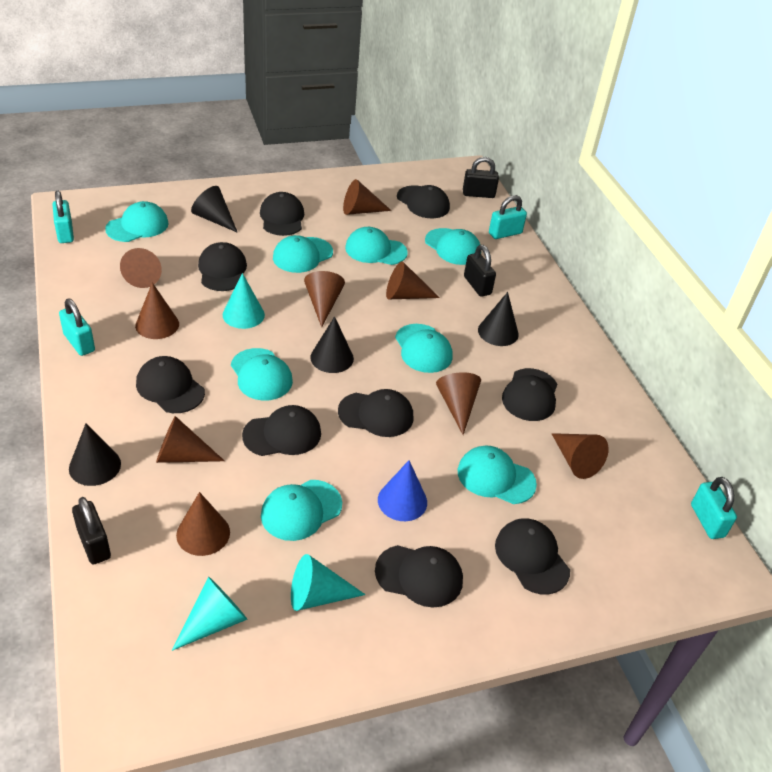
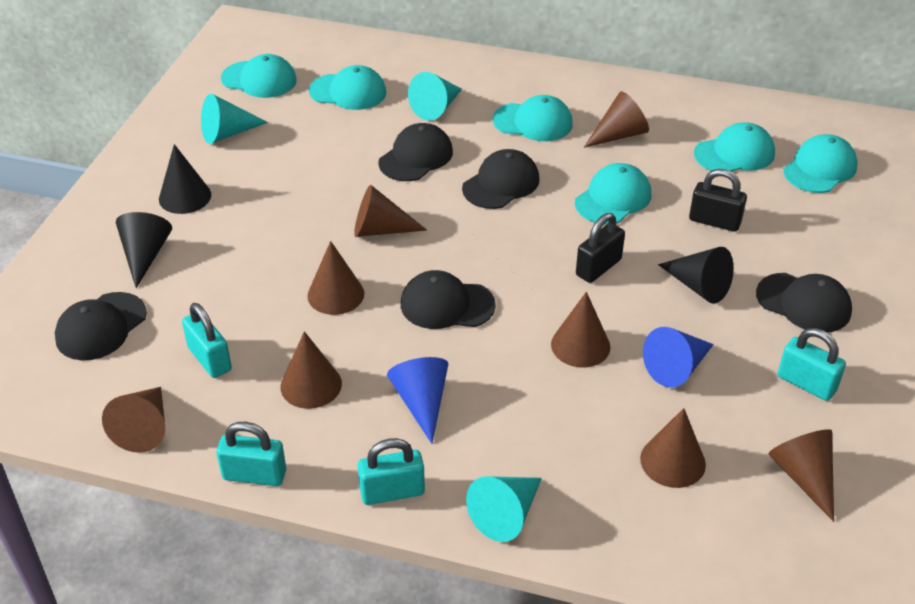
black cap: 9 -> 5
black cone: 4 -> 3
black padlock: 3 -> 2
blue cone: 1 -> 2
brown cone: 9 -> 8
turquoise cap: 8 -> 6

